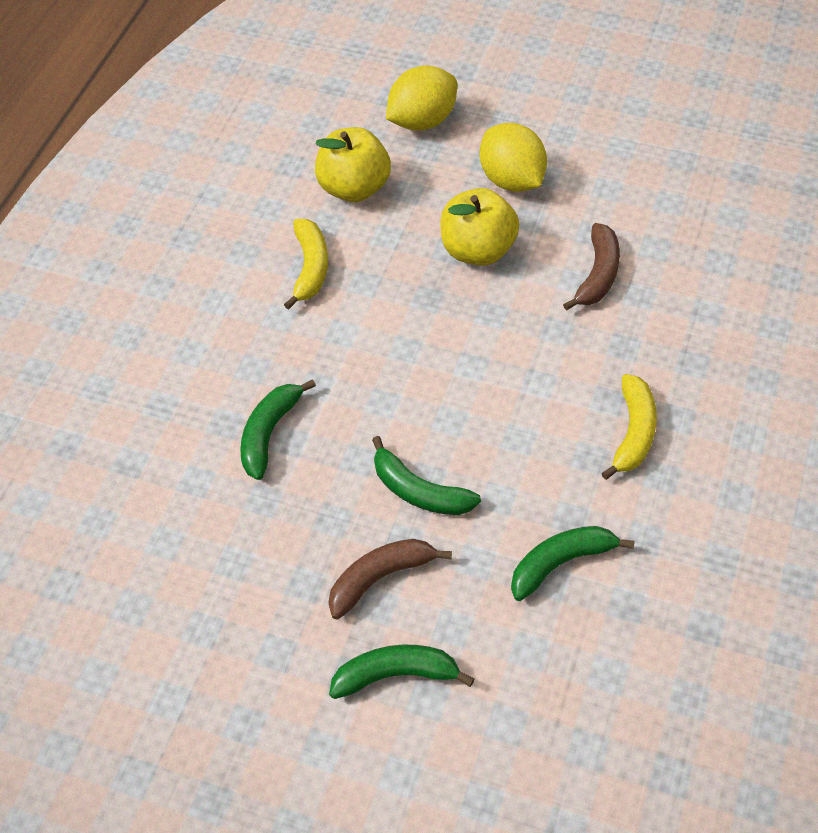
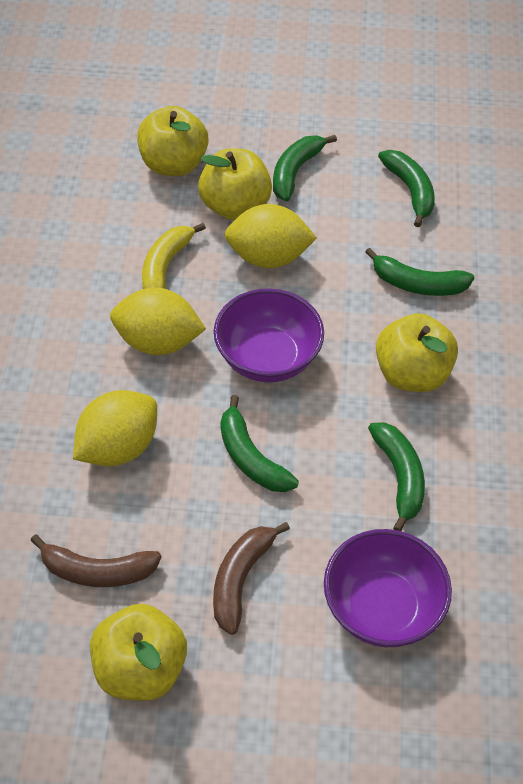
green banana: 4 -> 5
purple bowl: 0 -> 2
yellow apple: 2 -> 4
yellow banana: 2 -> 1
yellow lemon: 2 -> 3

